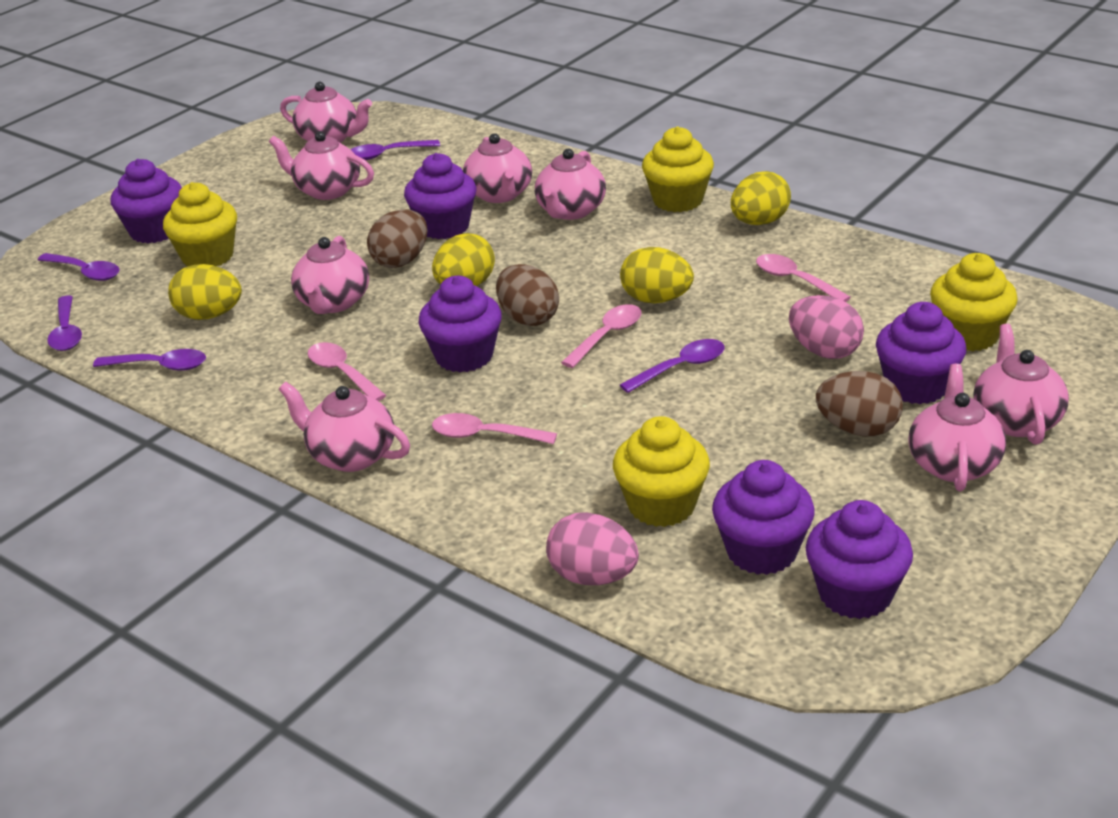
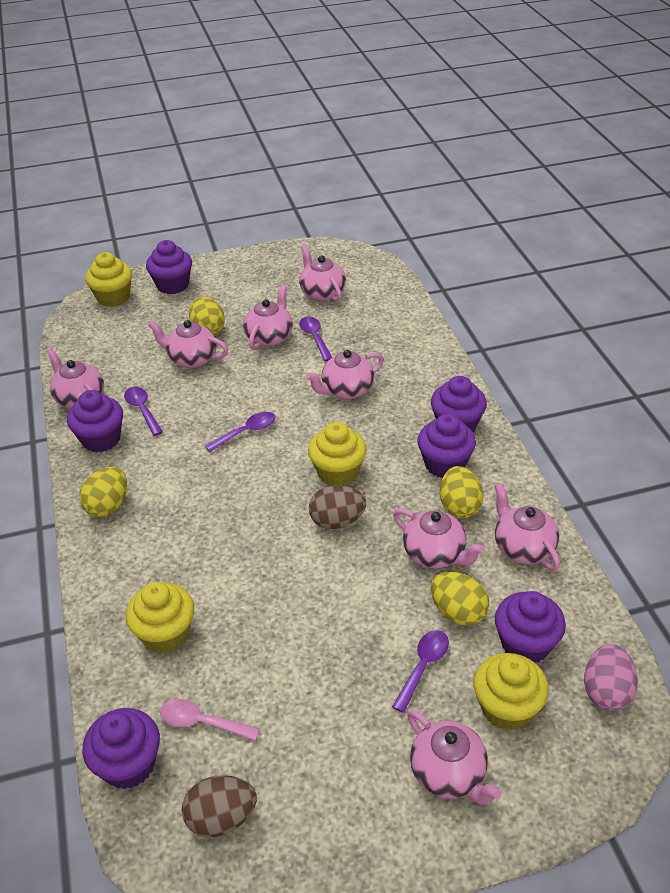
brown egg: 3 -> 2
pink egg: 2 -> 1
pink spoon: 4 -> 1
purple spoon: 5 -> 4

